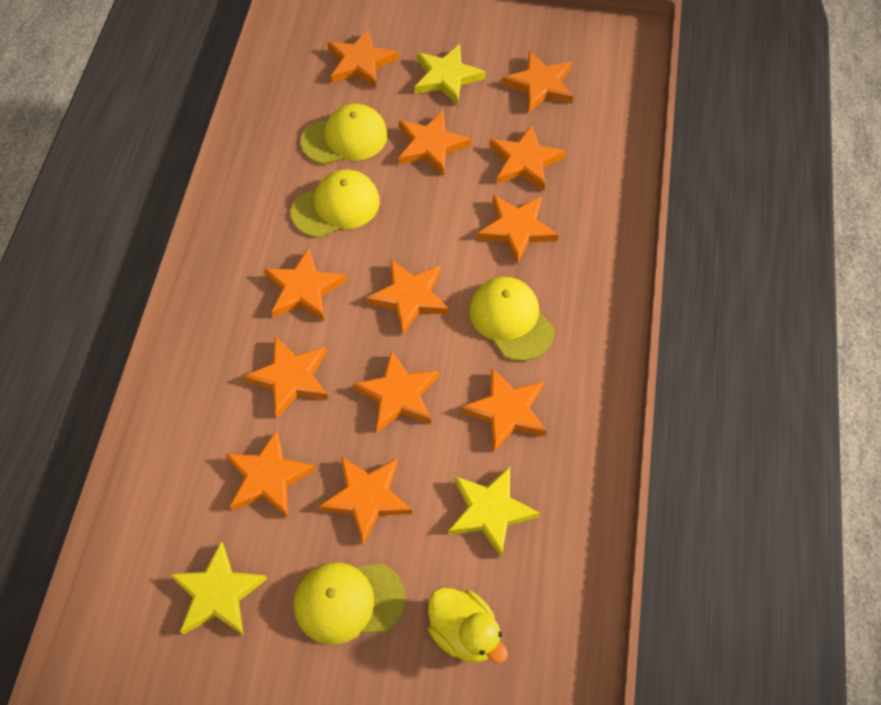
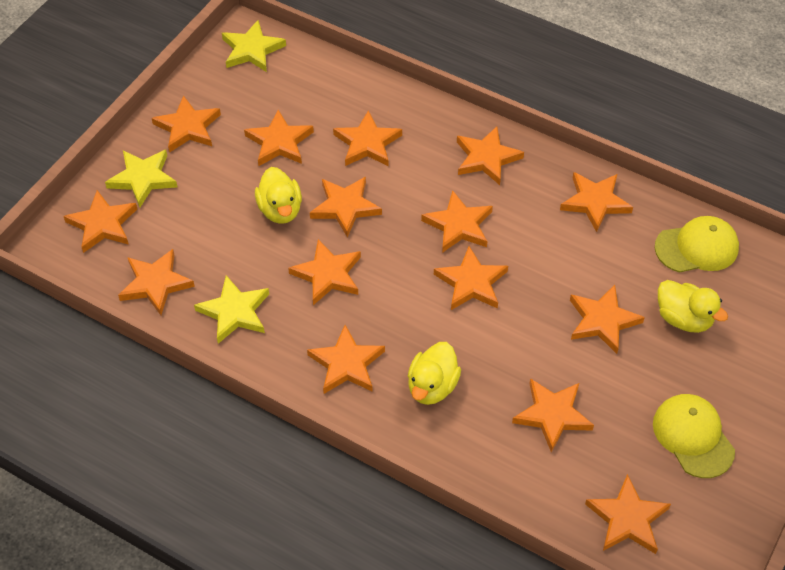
orange star: 12 -> 15
yellow cap: 4 -> 2
yellow duck: 1 -> 3

